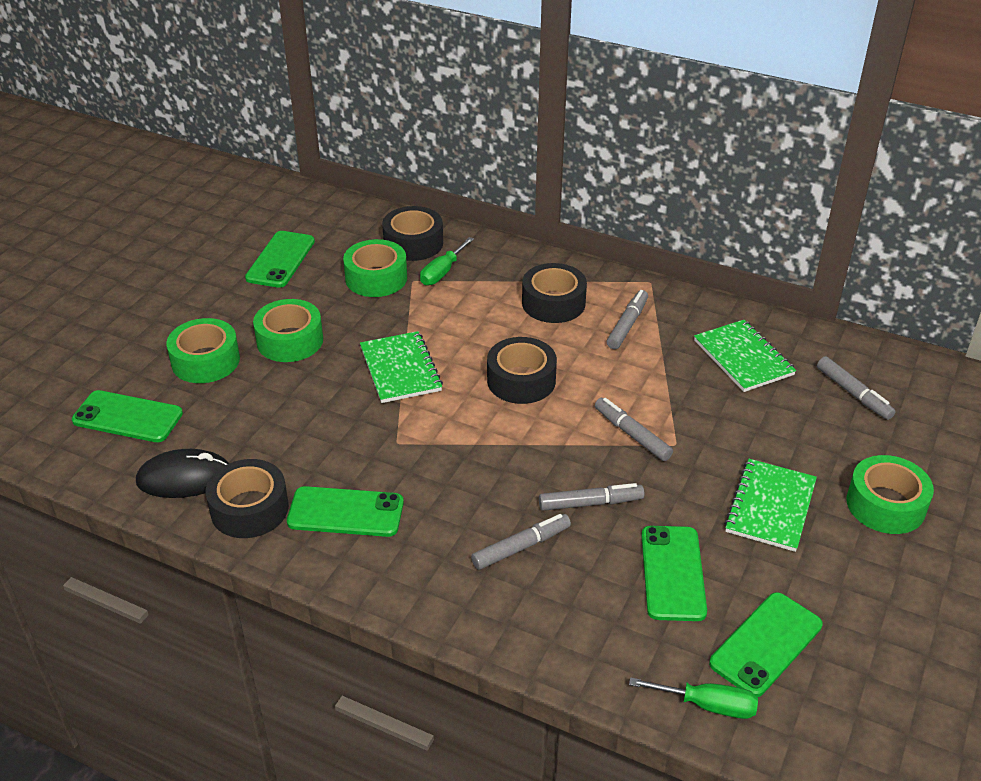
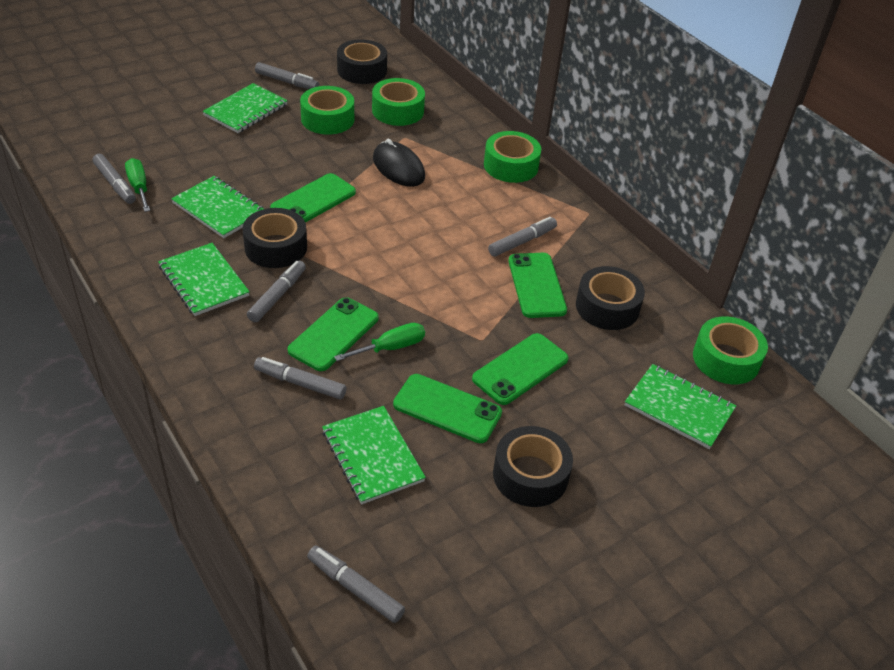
green notebook: 3 -> 5
grey marker: 5 -> 6

